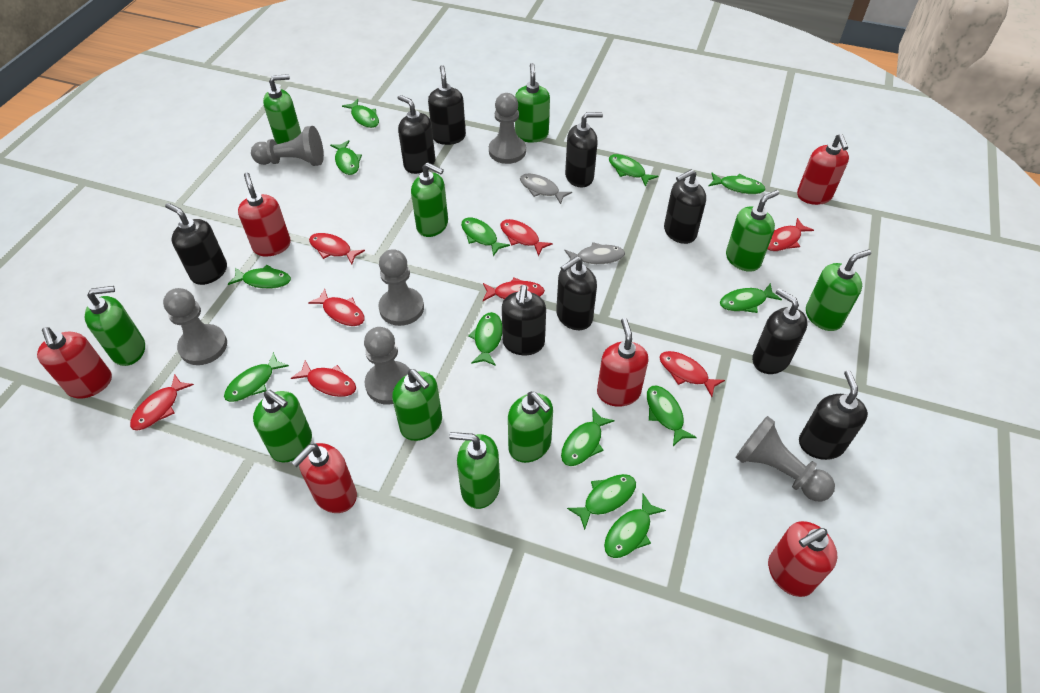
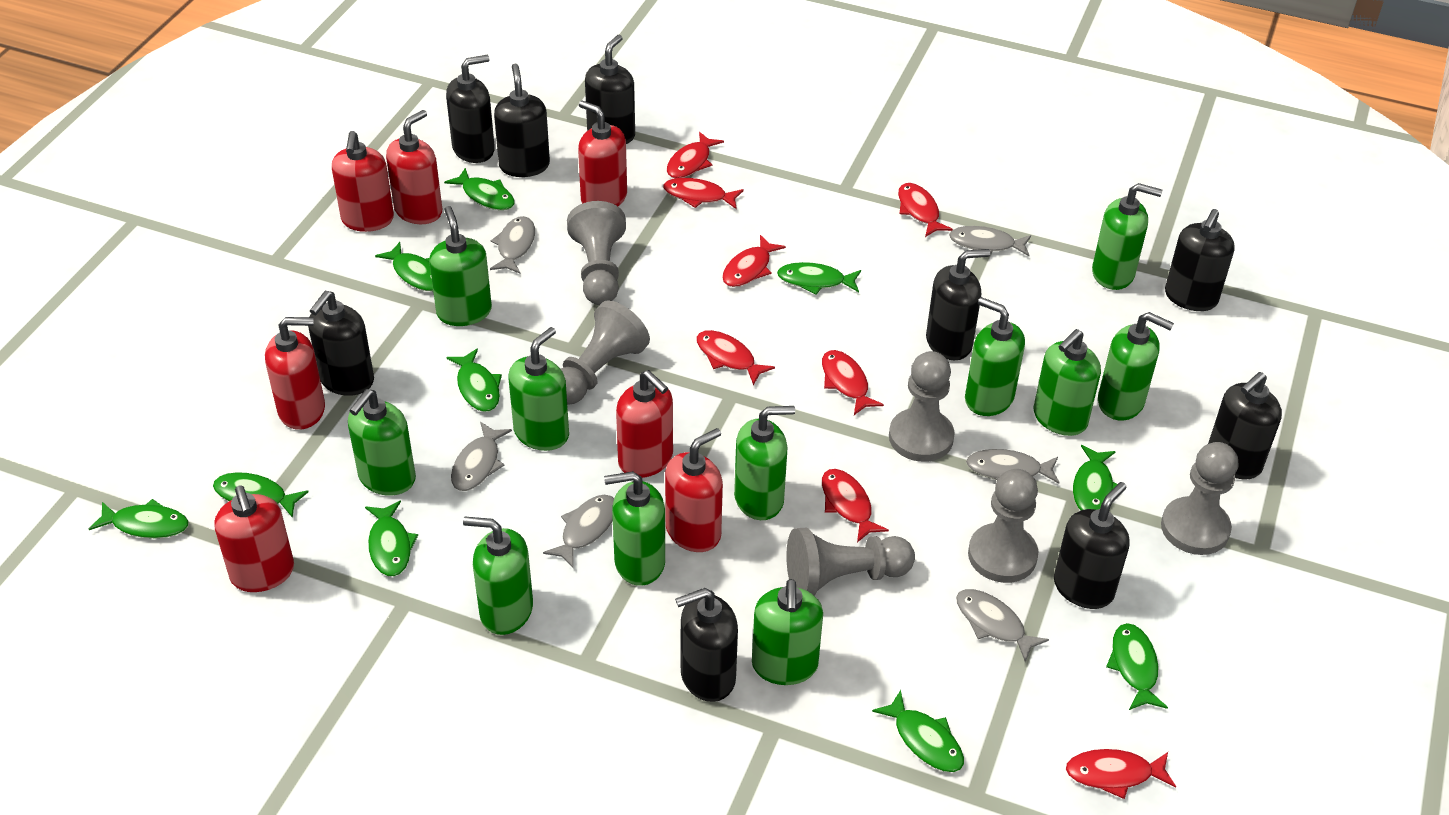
green fish: 13 -> 10
green soap dispenser: 10 -> 11
grey fish: 2 -> 6
red soap dispenser: 6 -> 7

